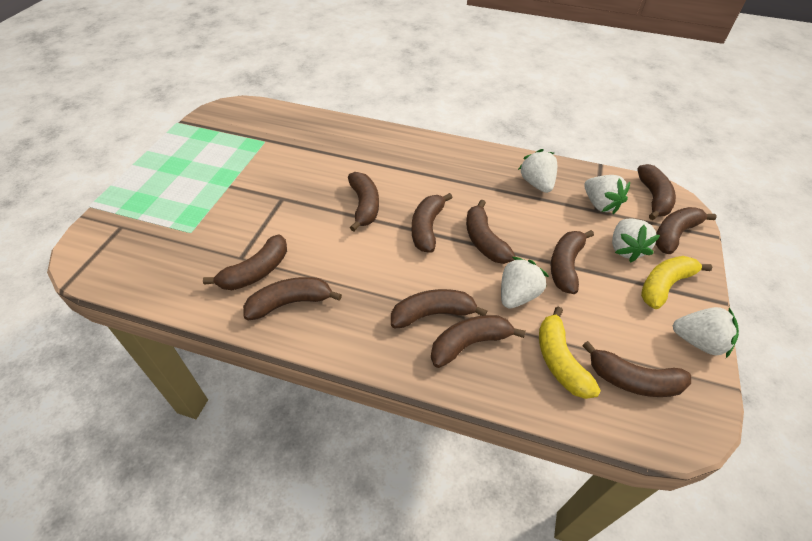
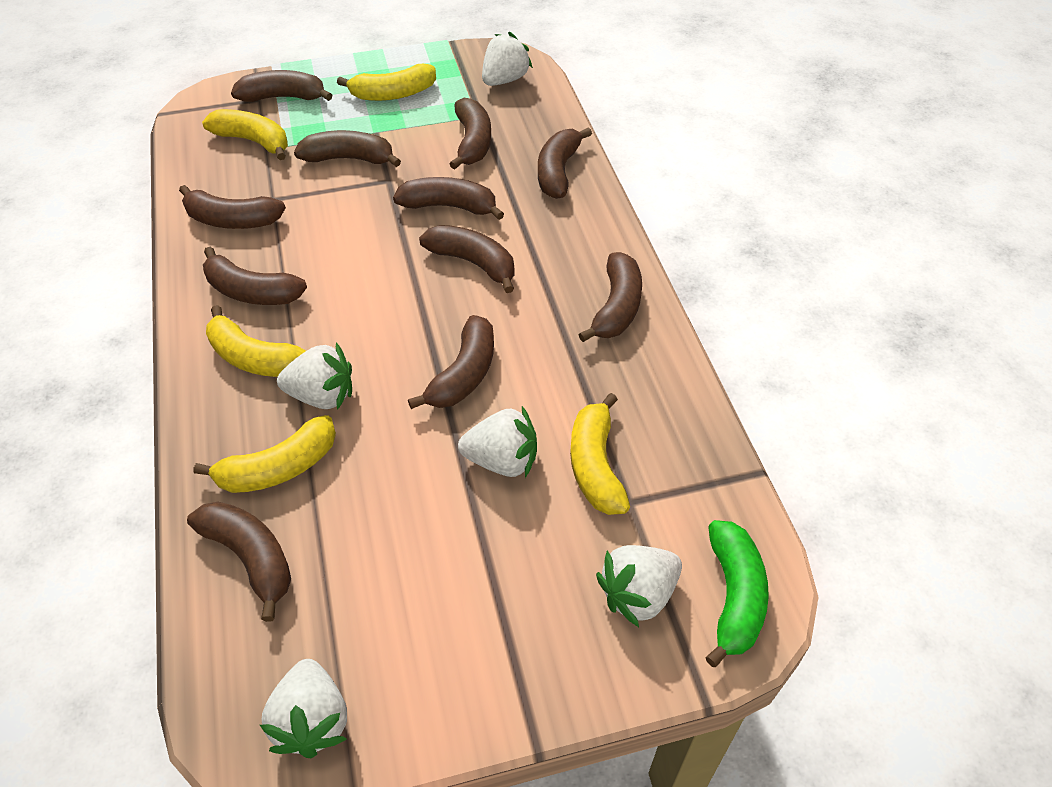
green banana: 0 -> 1
yellow banana: 2 -> 5

